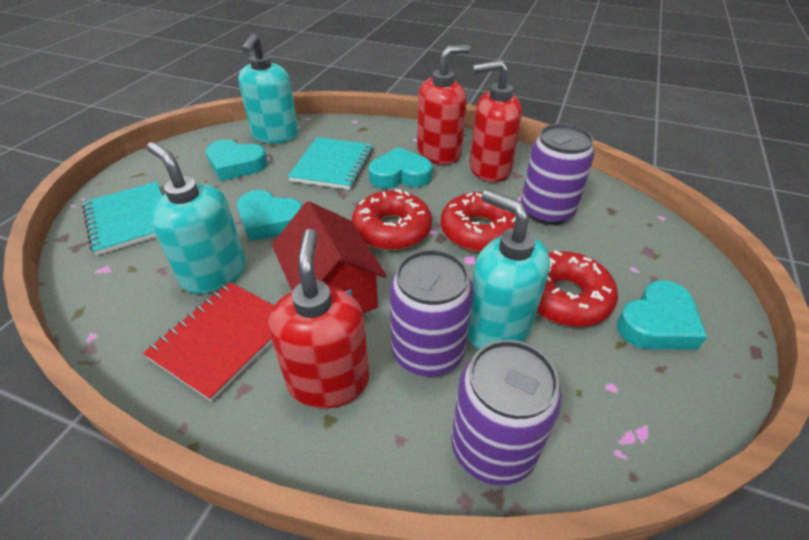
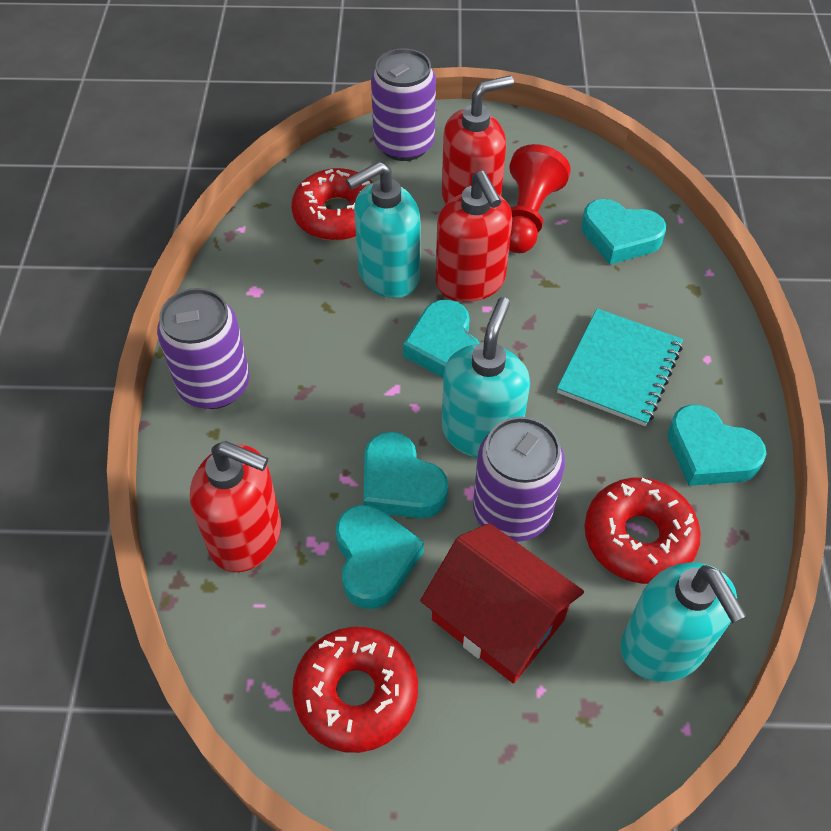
red notebook: 1 -> 0
red pawn: 0 -> 1
turquoise heart: 4 -> 5
turquoise notebook: 2 -> 1

